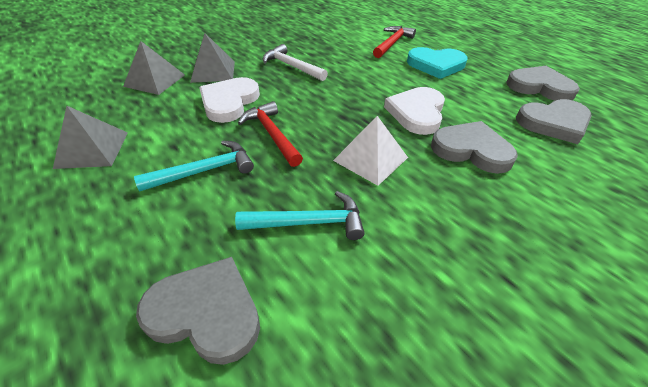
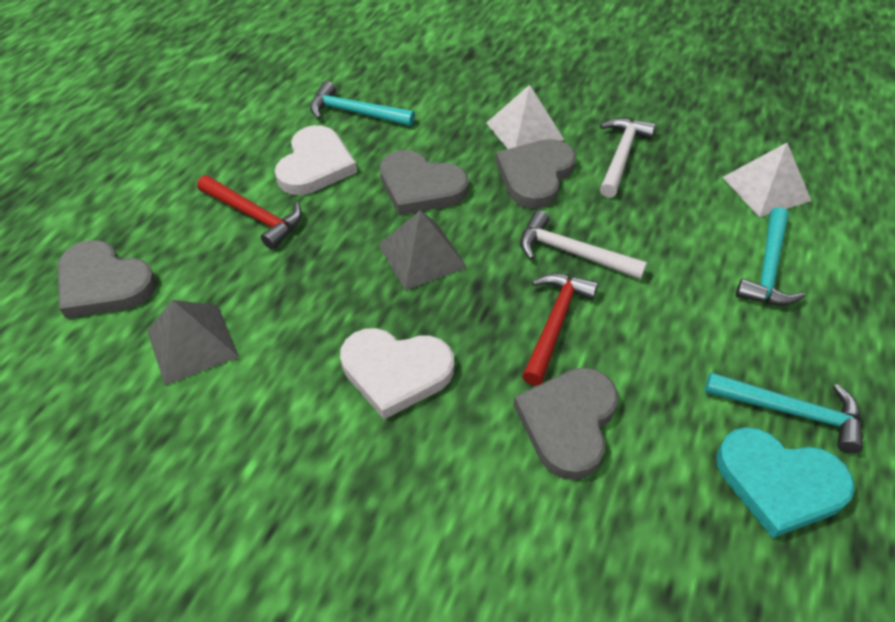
grey pyramid: 3 -> 2
turquoise hammer: 2 -> 3
white hammer: 1 -> 2
white pyramid: 1 -> 2

